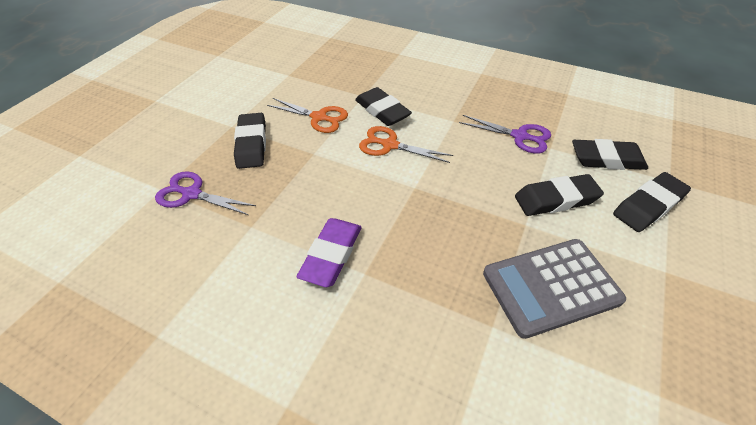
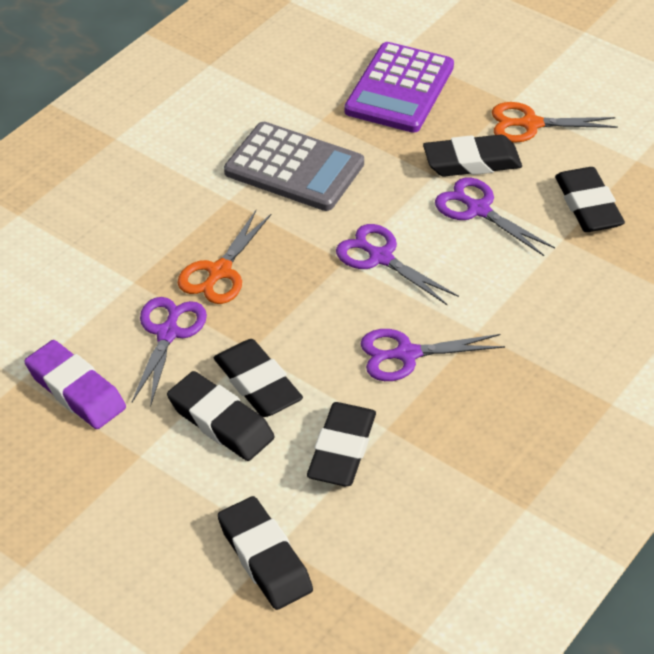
black eraser: 5 -> 6
purple calculator: 0 -> 1
purple scissors: 2 -> 4

